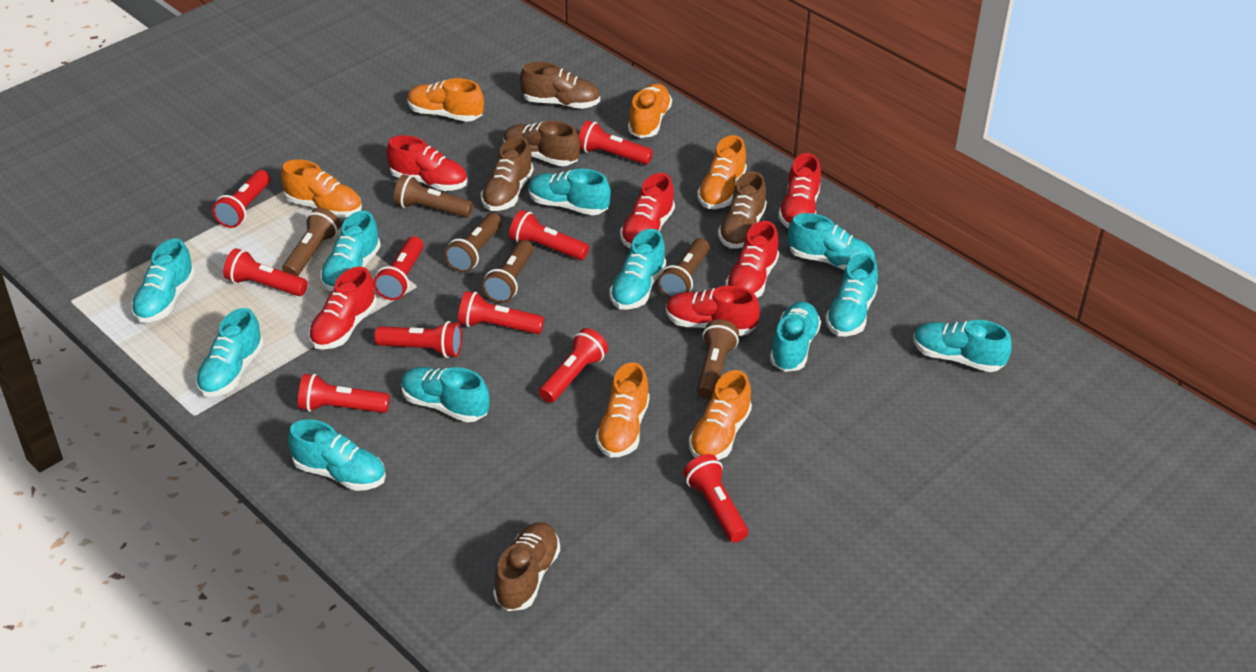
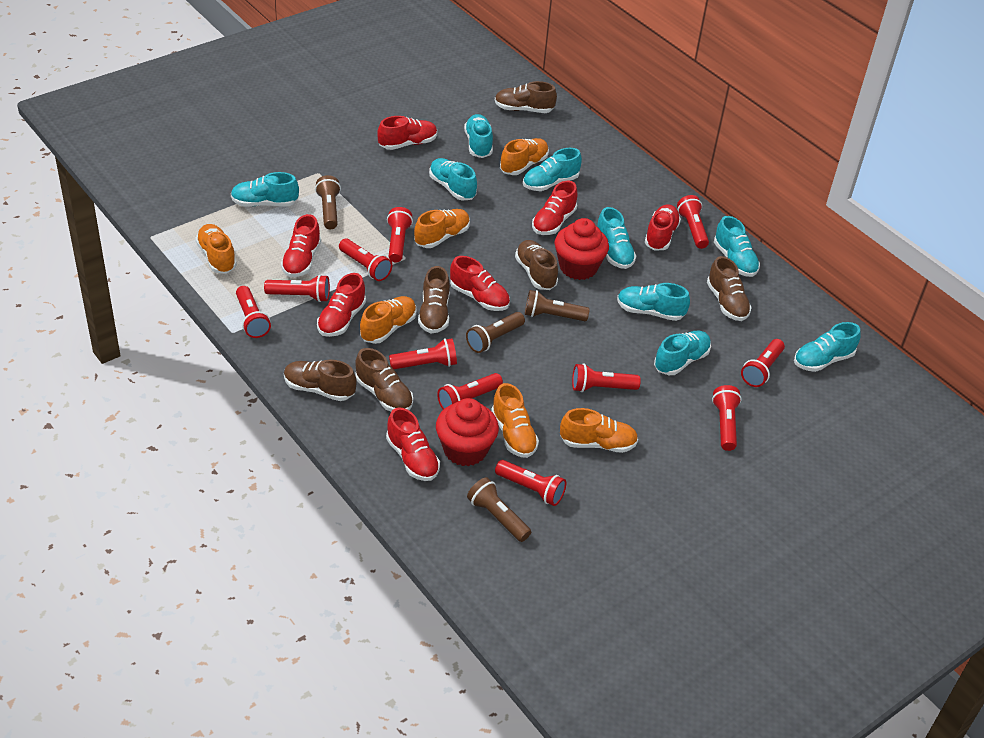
brown flashlight: 6 -> 4
brown shoe: 5 -> 6
red cupcake: 0 -> 2
red flashlight: 10 -> 11
red shoe: 6 -> 7
turquoise shoe: 11 -> 9

